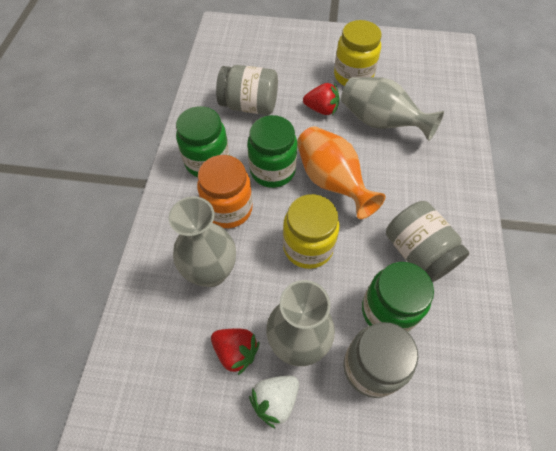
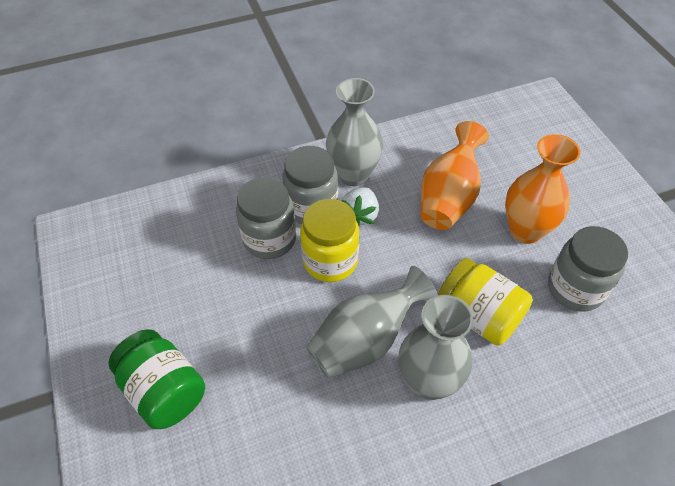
green jar: 3 -> 1
orange jar: 1 -> 0
orange vase: 1 -> 2
red strawberry: 2 -> 0

